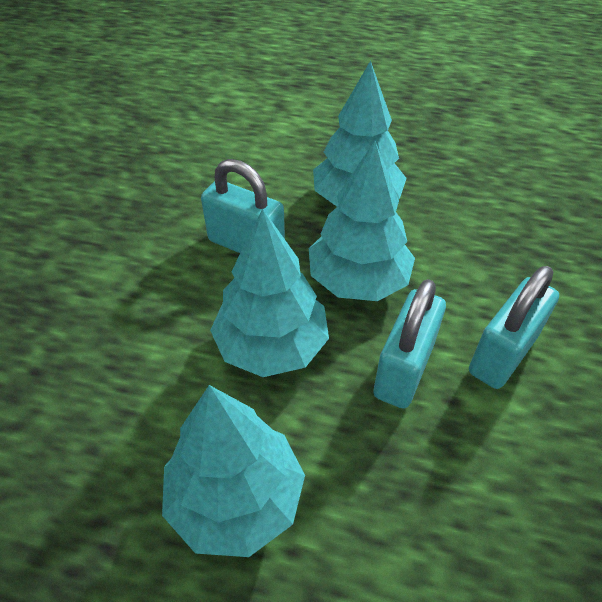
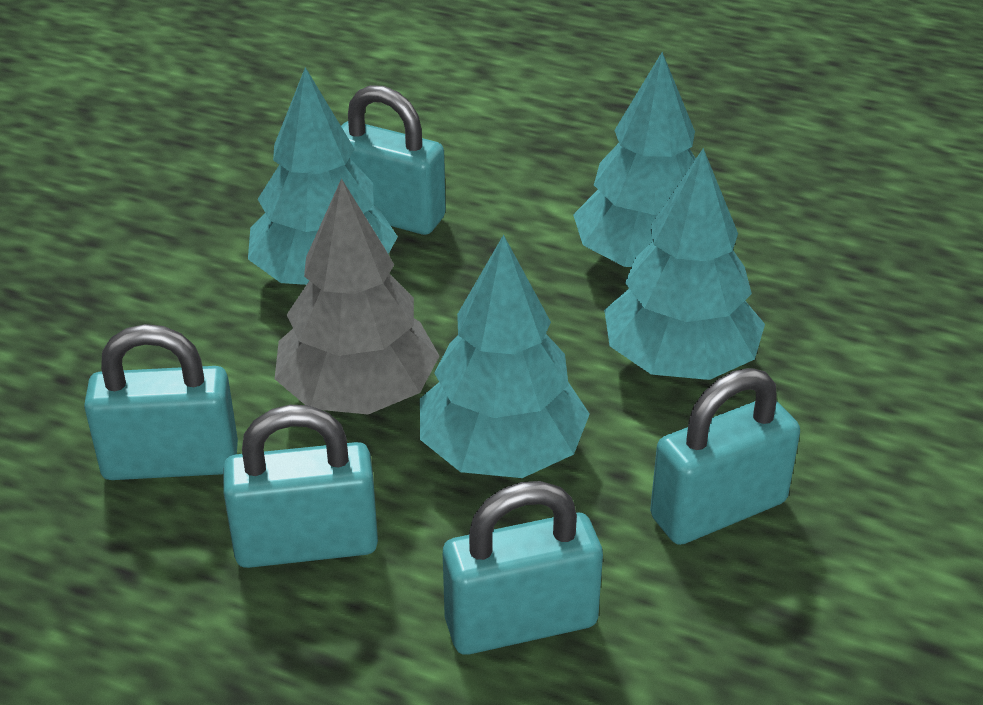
grey tree: 0 -> 1
turquoise padlock: 3 -> 5

